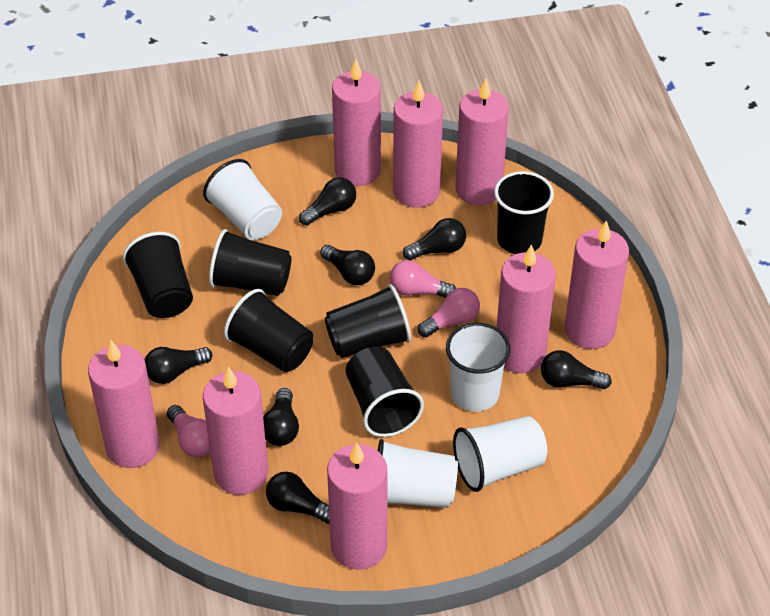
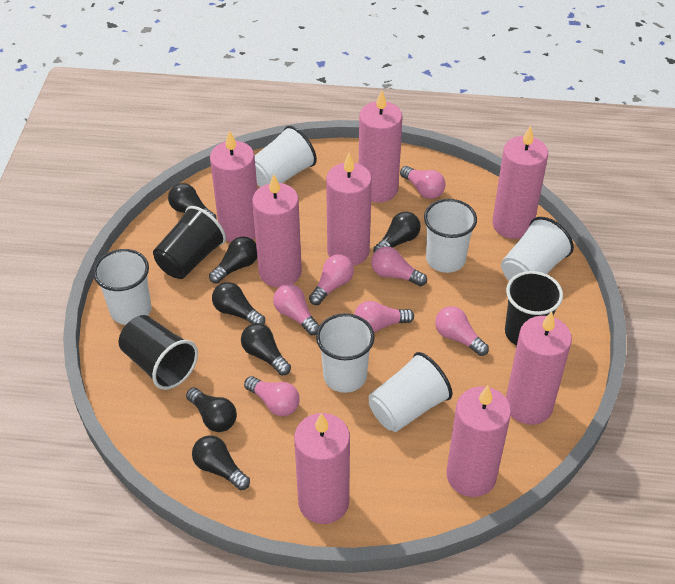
black cup: 6 -> 3
pink light bulb: 3 -> 7
white cup: 4 -> 6

